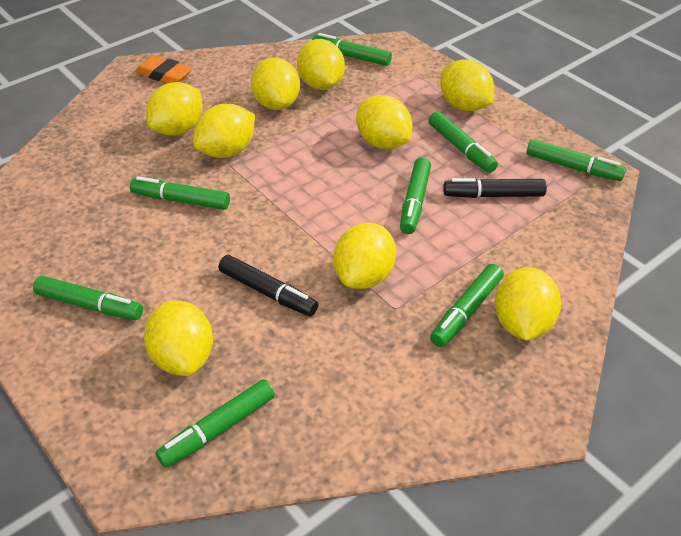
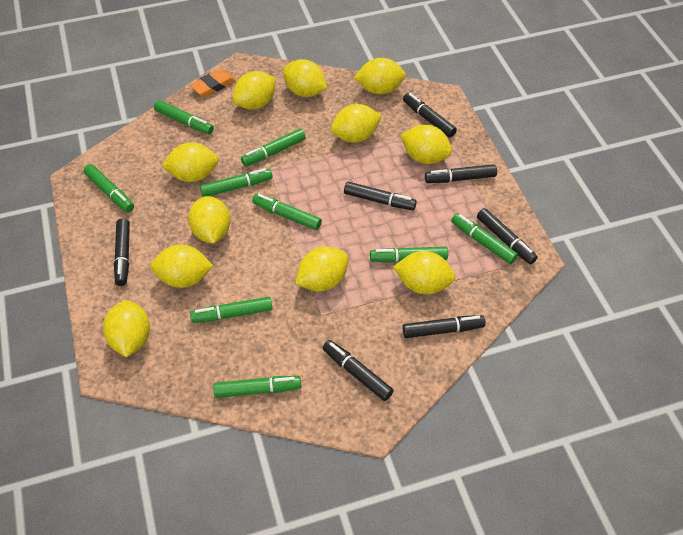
black marker: 2 -> 7
green marker: 8 -> 9
yellow lemon: 9 -> 11

